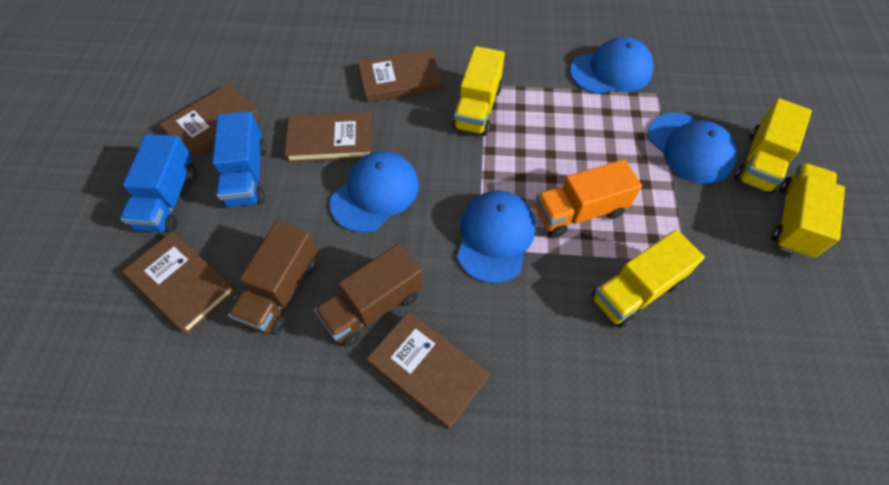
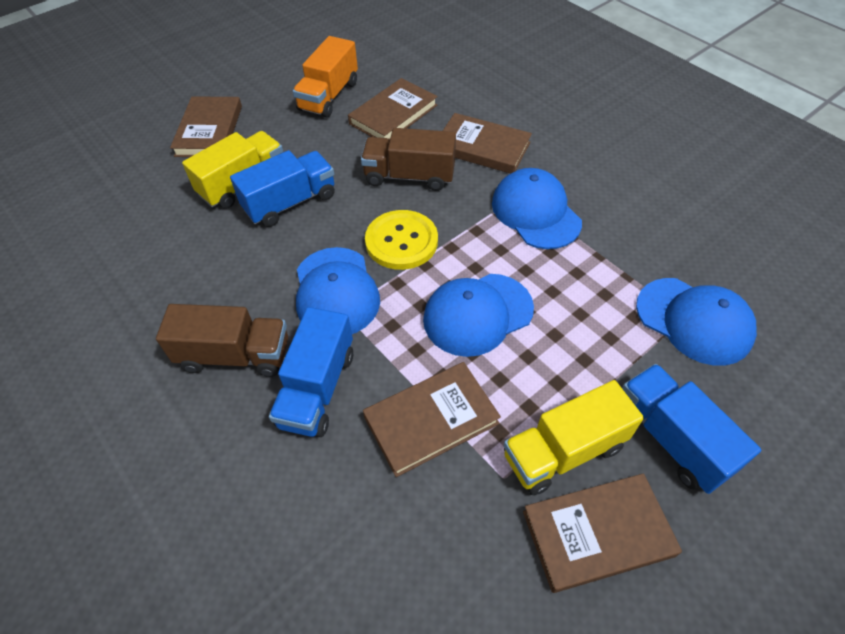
blue truck: 2 -> 3
yellow button: 0 -> 1
yellow truck: 4 -> 2

